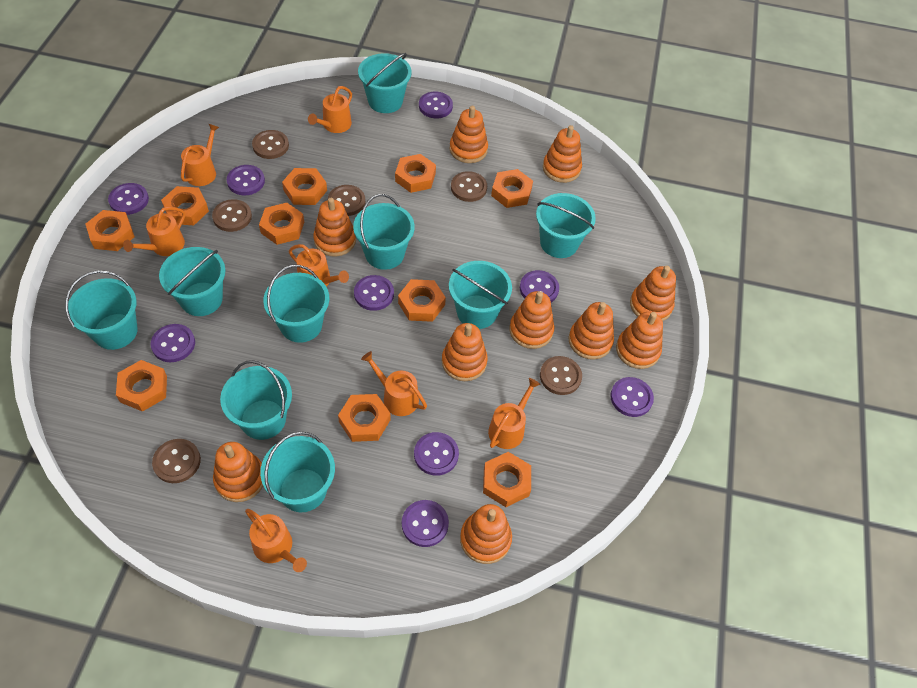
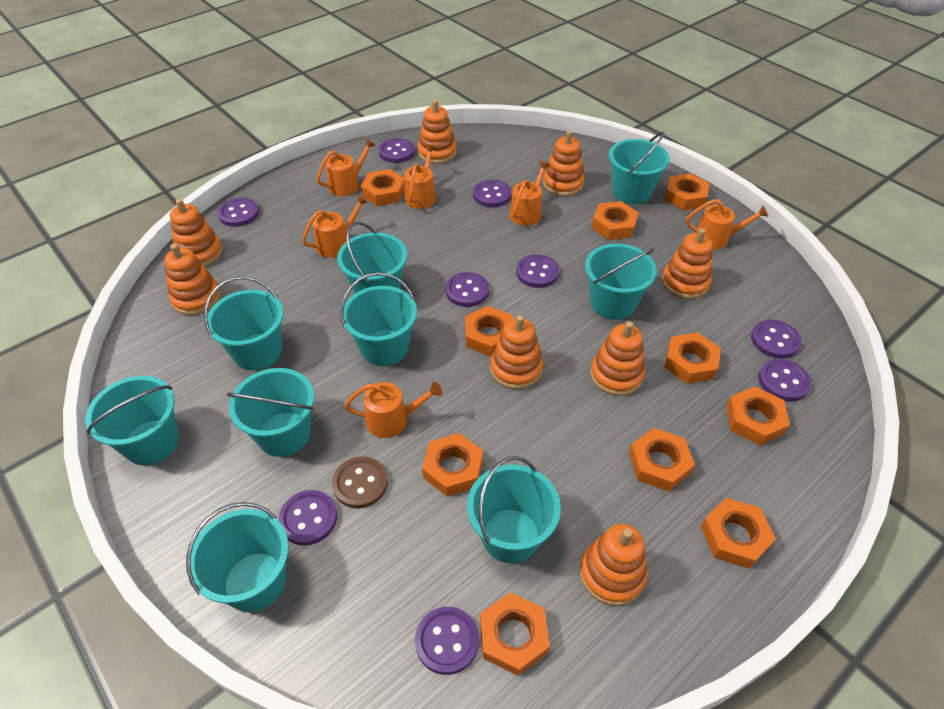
brown button: 6 -> 1
orange stacking toy: 10 -> 8
orange watering can: 7 -> 6

